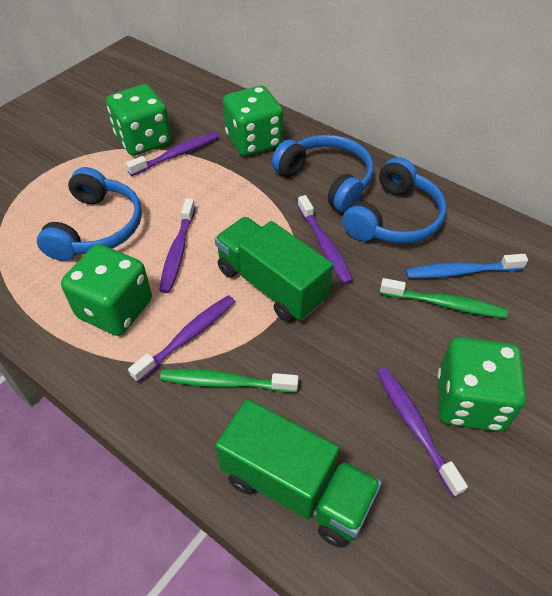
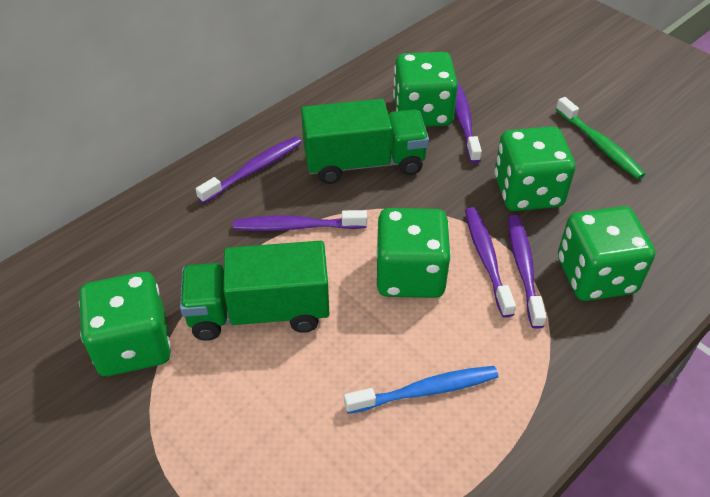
blue headphones: 3 -> 0
green dice: 4 -> 5
green toothbrush: 2 -> 1

